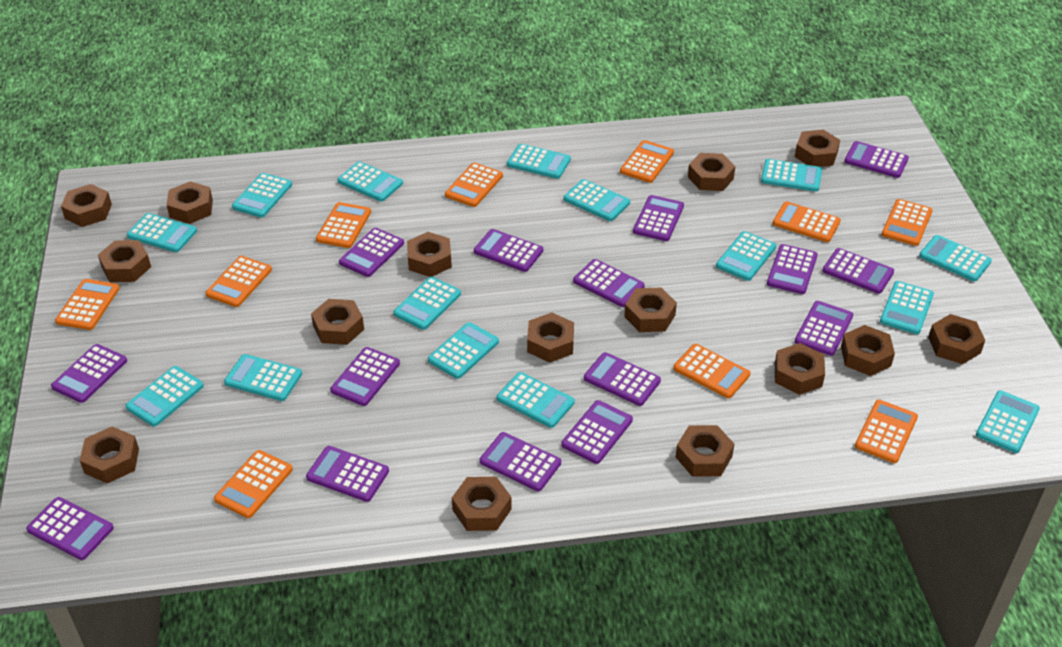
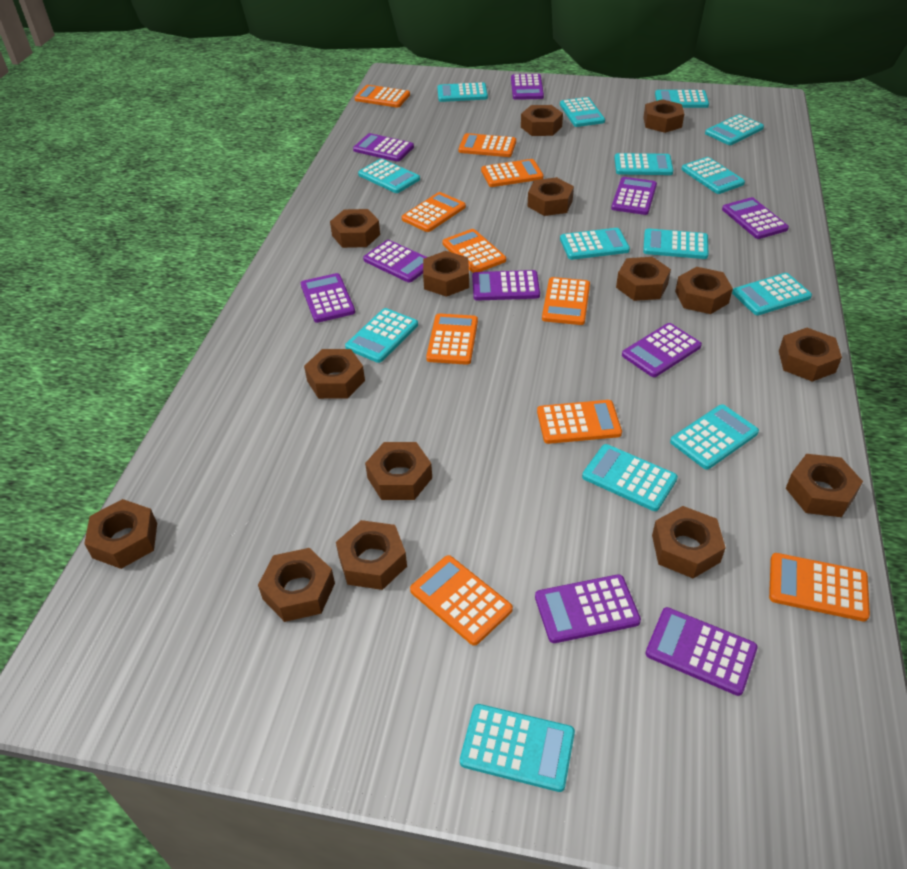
purple calculator: 15 -> 10
turquoise calculator: 15 -> 14

